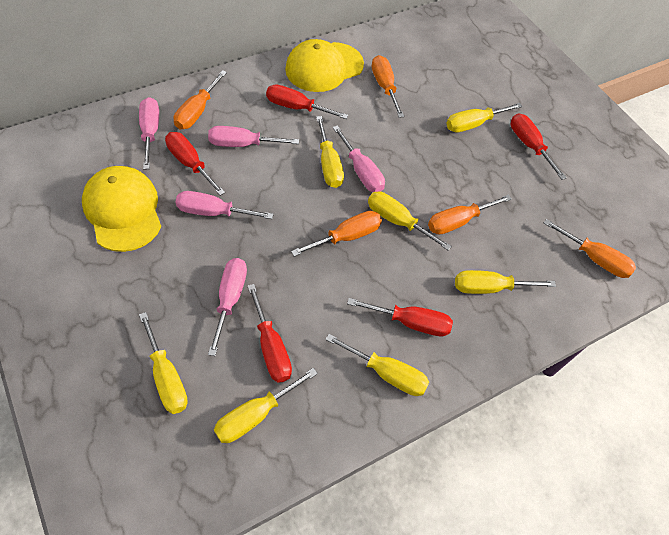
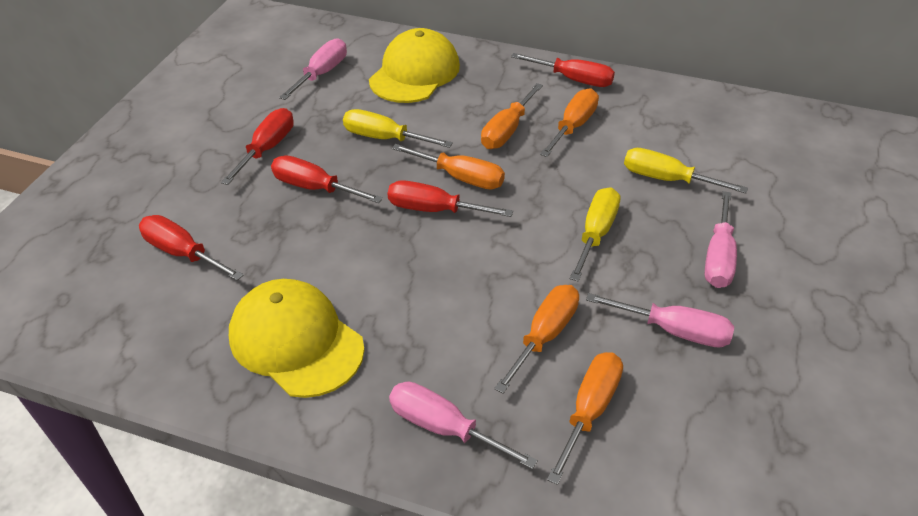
pink screwdriver: 5 -> 4
yellow screwdriver: 7 -> 3

